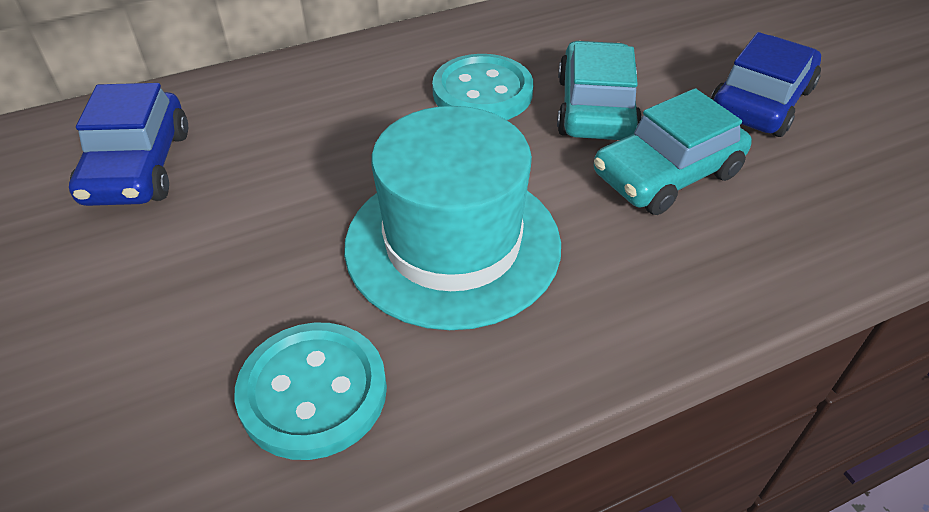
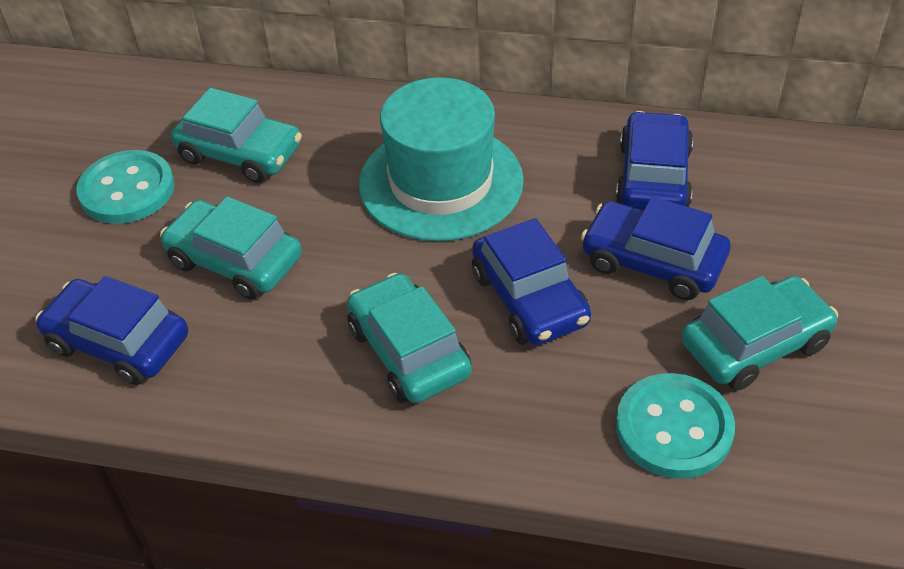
blue car: 2 -> 4
turquoise car: 2 -> 4

